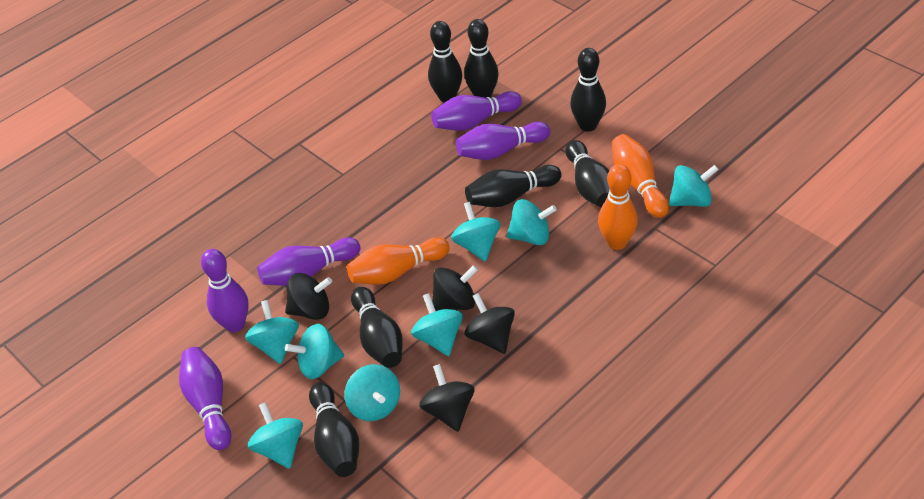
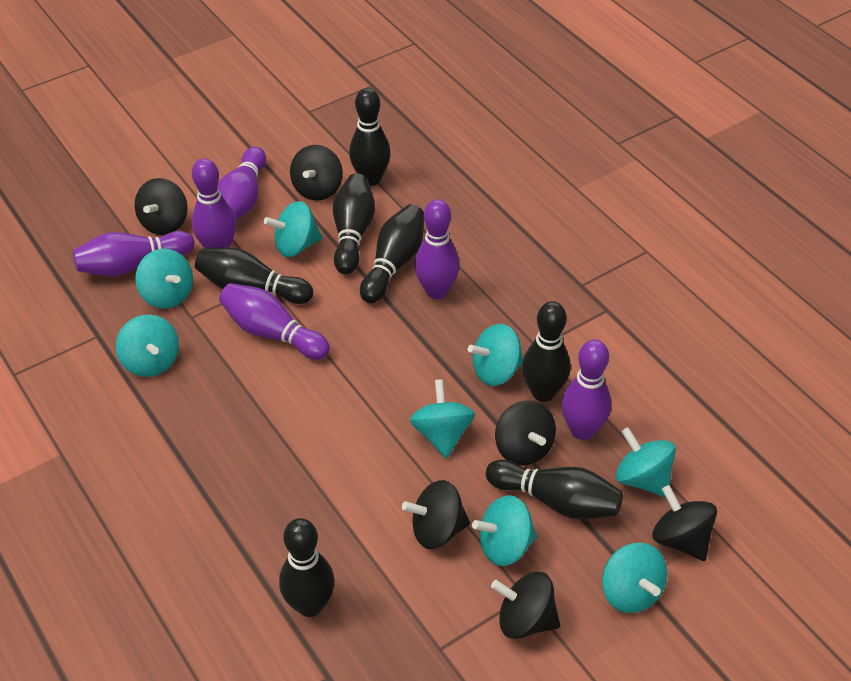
black spinning top: 4 -> 6
orange bowling pin: 3 -> 0
purple bowling pin: 5 -> 6

